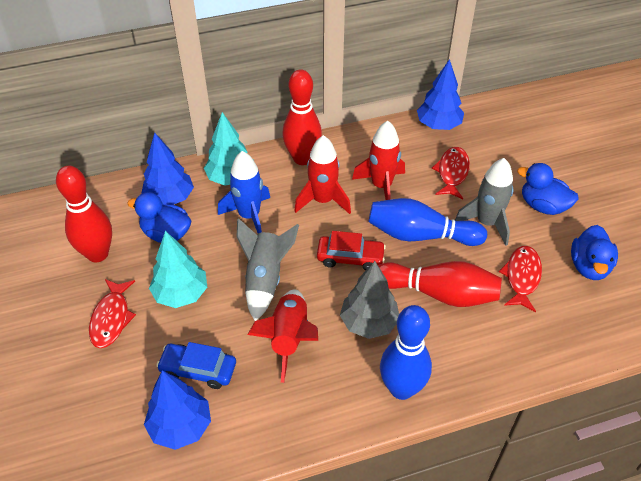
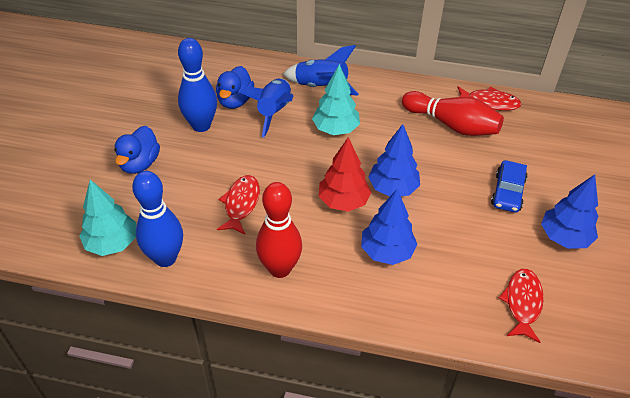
blue duck: 3 -> 2
blue rocket: 1 -> 2
grey rocket: 2 -> 0
grey tree: 1 -> 0
red bowling pin: 3 -> 2
red car: 1 -> 0
red rocket: 3 -> 0
red tree: 0 -> 1

